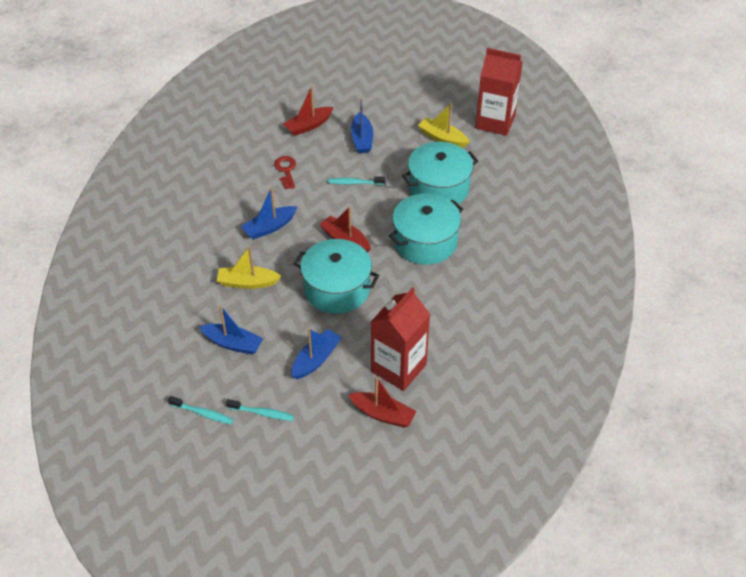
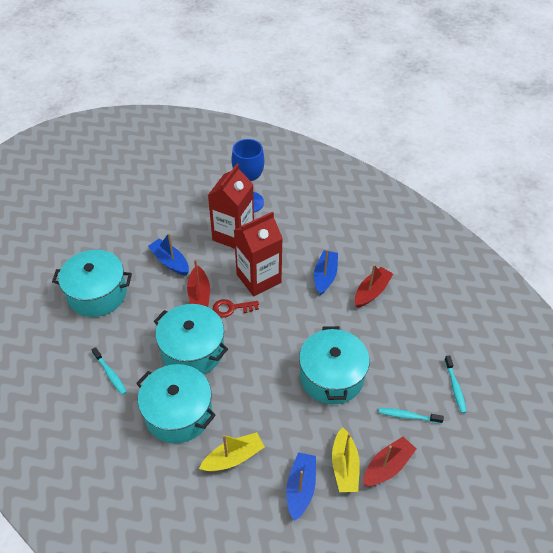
blue boat: 4 -> 3
blue goblet: 0 -> 1
turquoise pot: 3 -> 4

